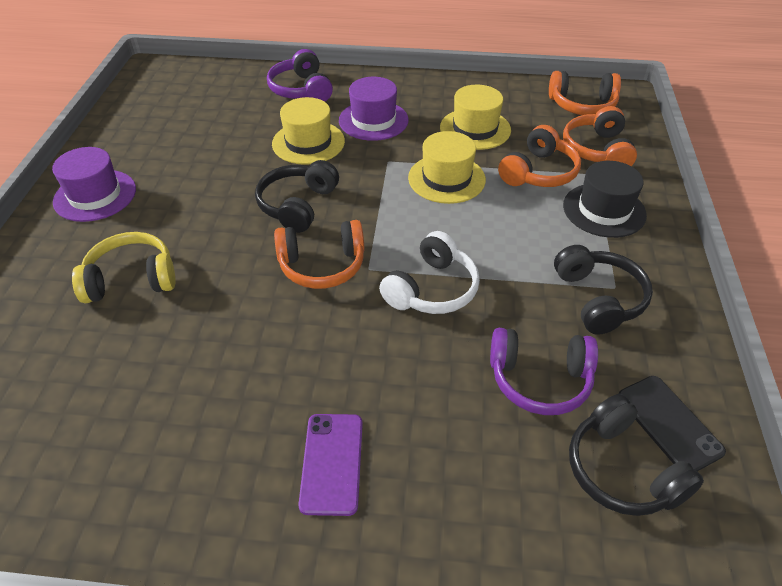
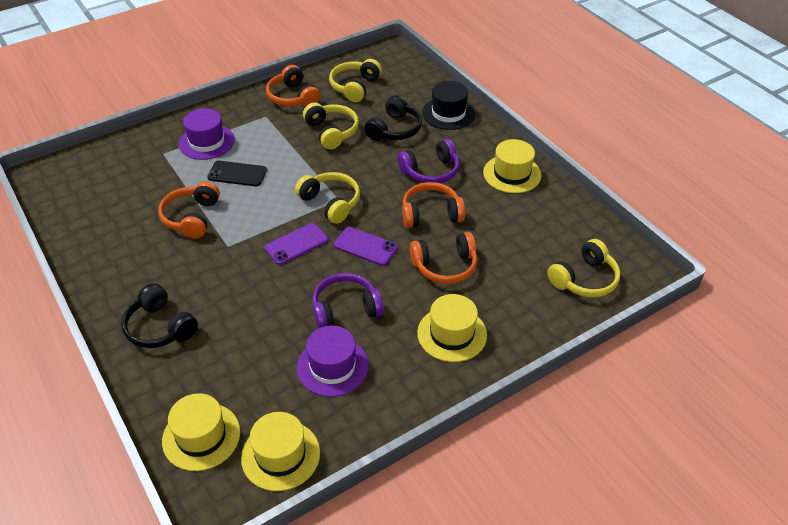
black headphones: 3 -> 2
purple phone: 1 -> 2
white headphones: 1 -> 0
yellow hat: 3 -> 4
yellow headphones: 1 -> 4

